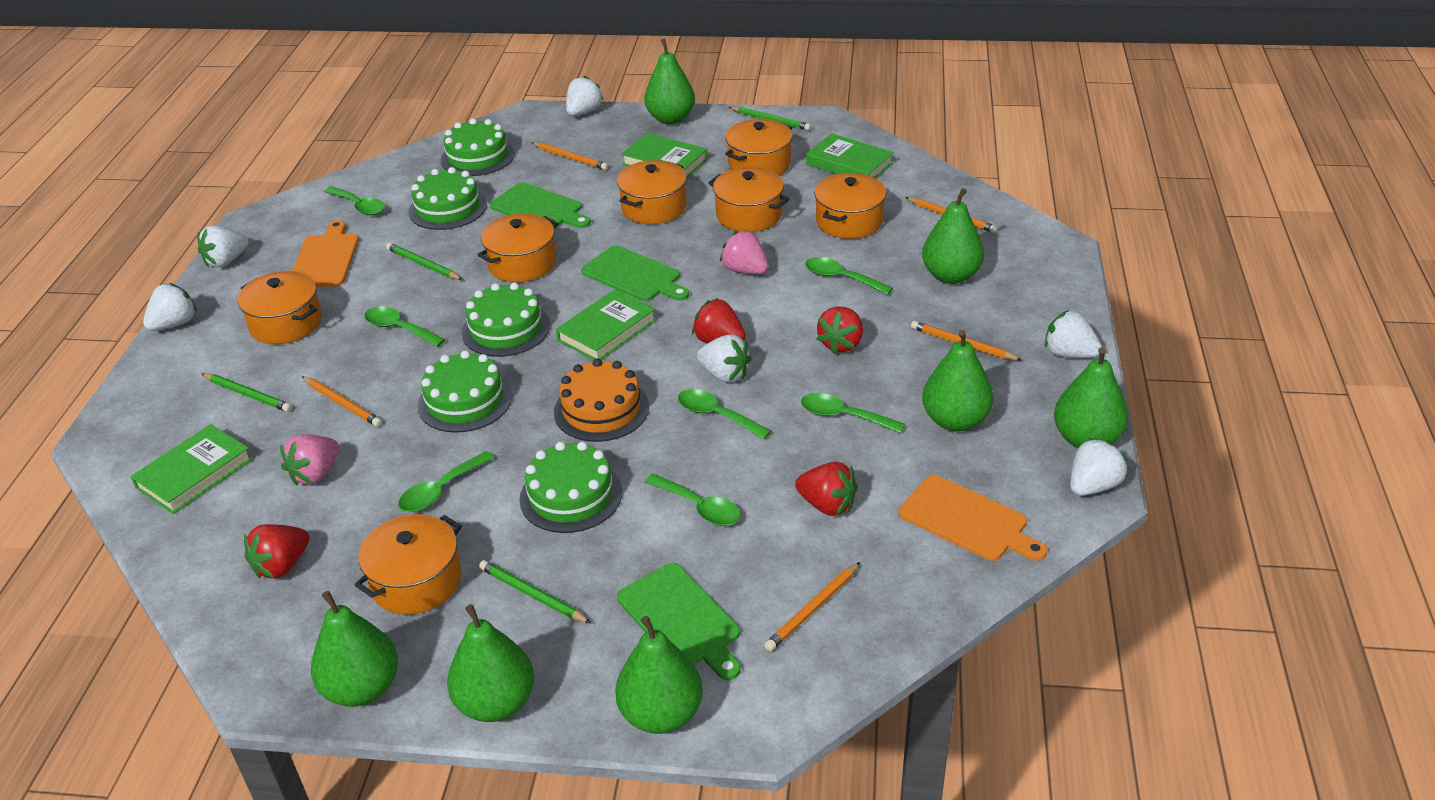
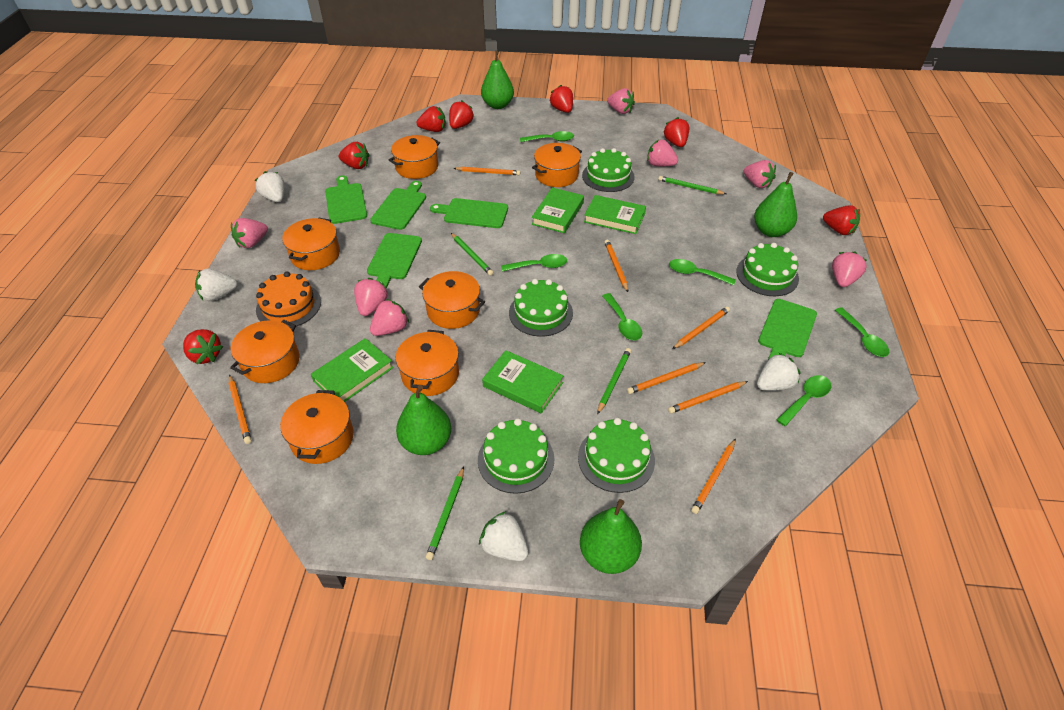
green cutting board: 3 -> 5
green pear: 7 -> 4
green spoon: 7 -> 6
orange cutting board: 2 -> 0
orange pencil: 5 -> 7
pink strawberry: 2 -> 7
red strawberry: 4 -> 7
white strawberry: 6 -> 4

